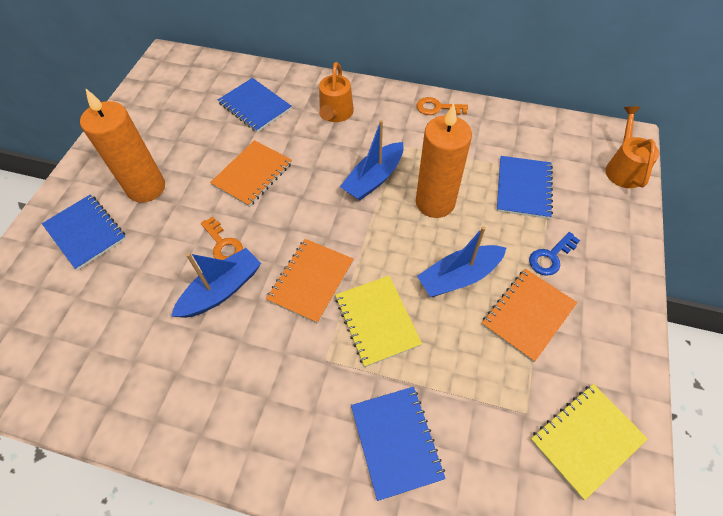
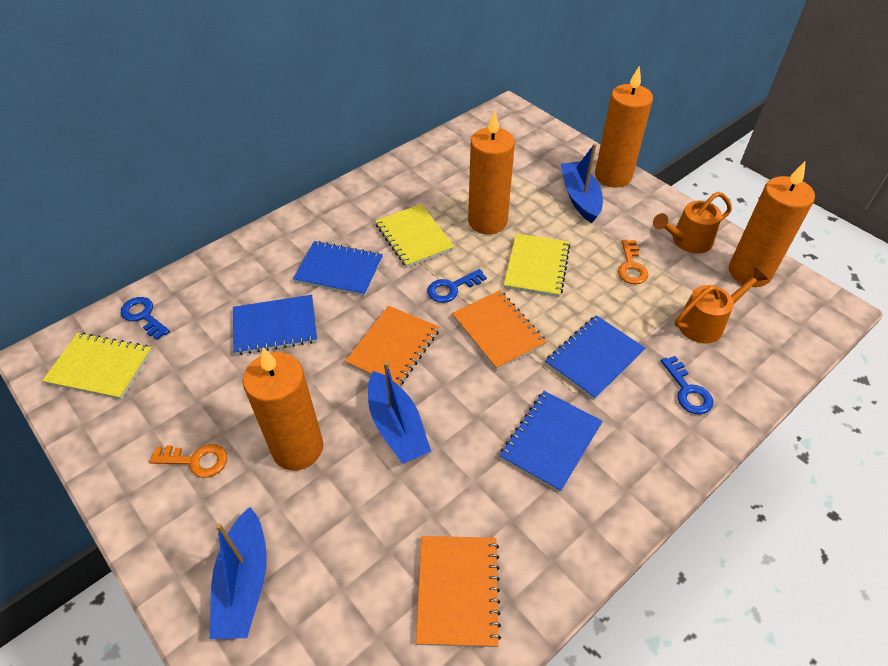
blue key: 1 -> 3
orange candle: 2 -> 4
yellow notebook: 2 -> 3

